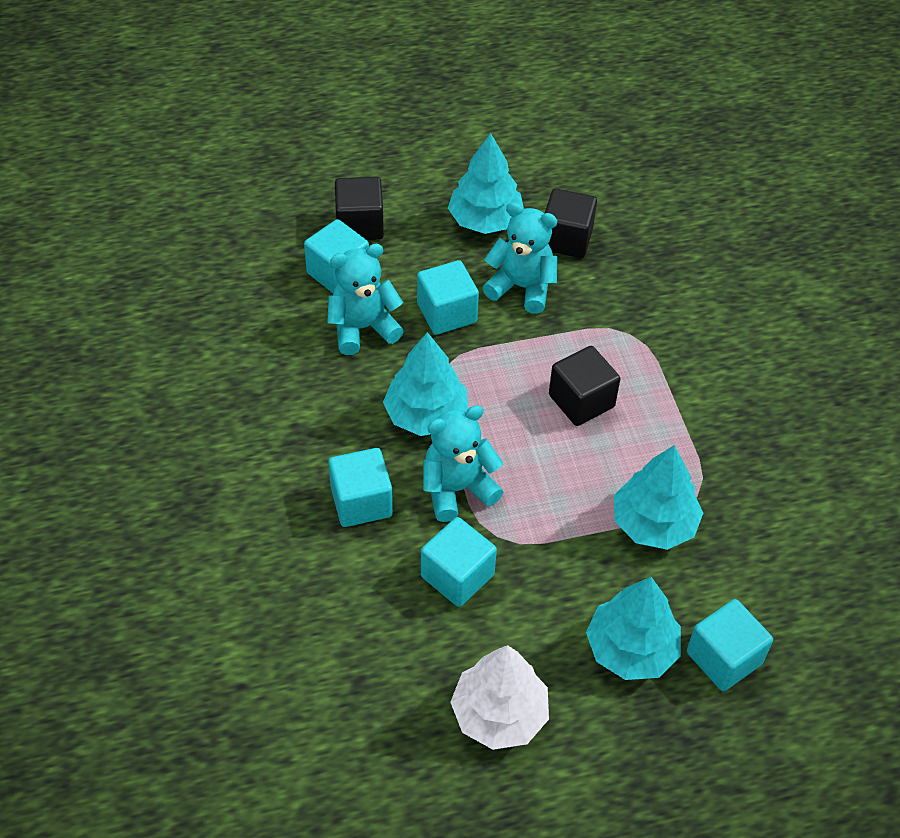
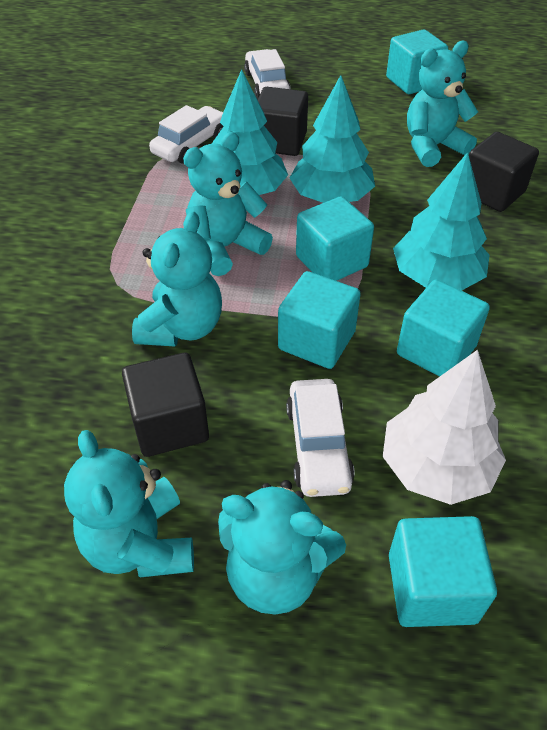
turquoise teddy bear: 3 -> 5
turquoise tree: 4 -> 3
white car: 0 -> 3

